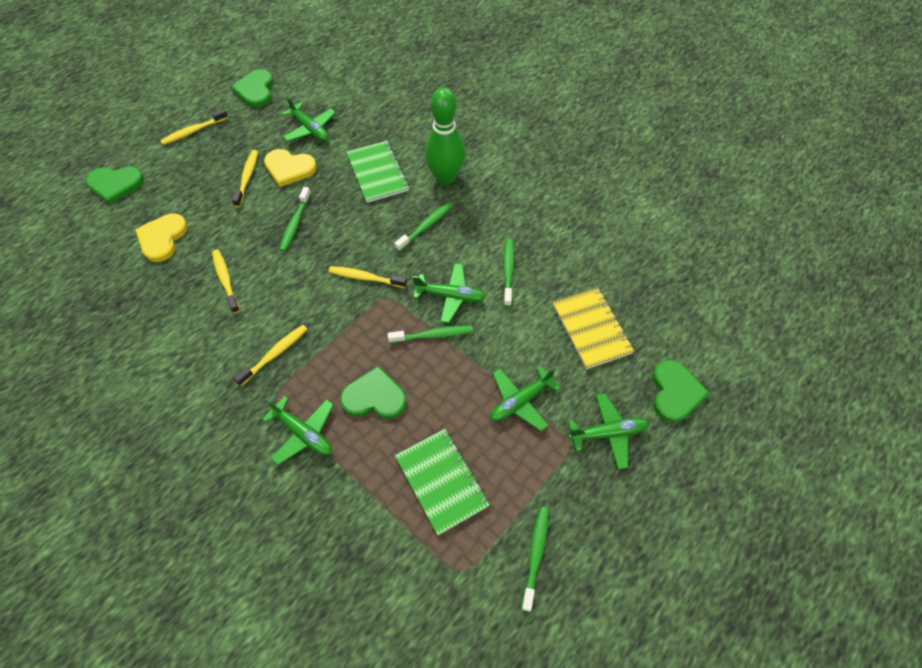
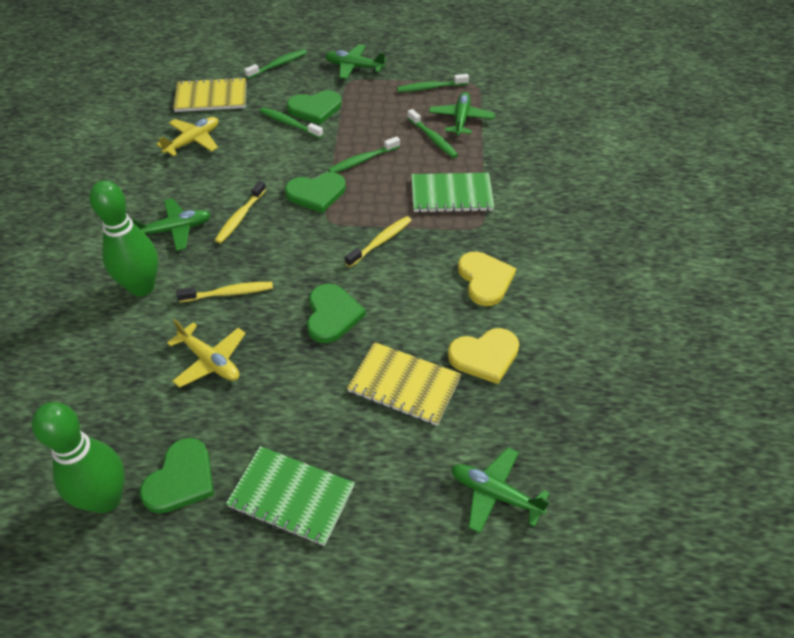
green bowling pin: 1 -> 2
green plane: 5 -> 4
yellow notebook: 1 -> 2
yellow plane: 0 -> 2
yellow toothbrush: 5 -> 3

